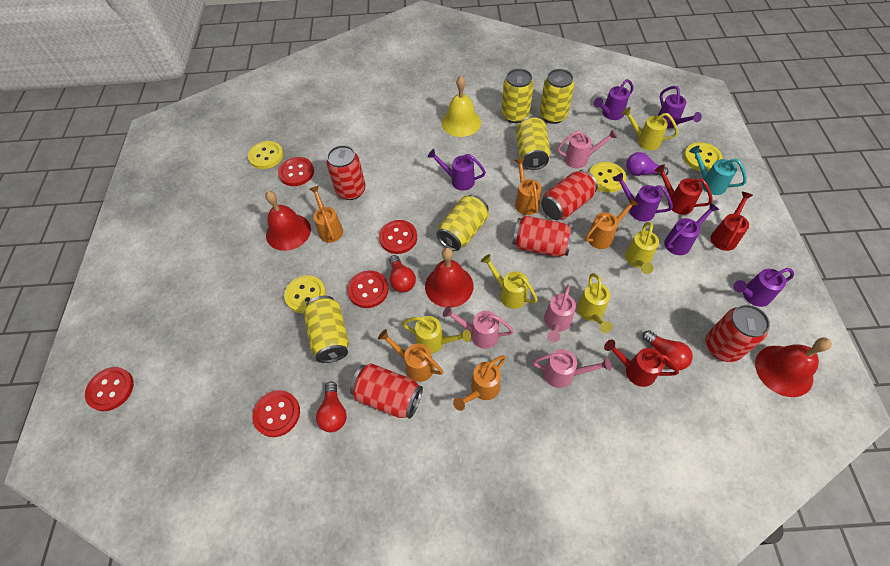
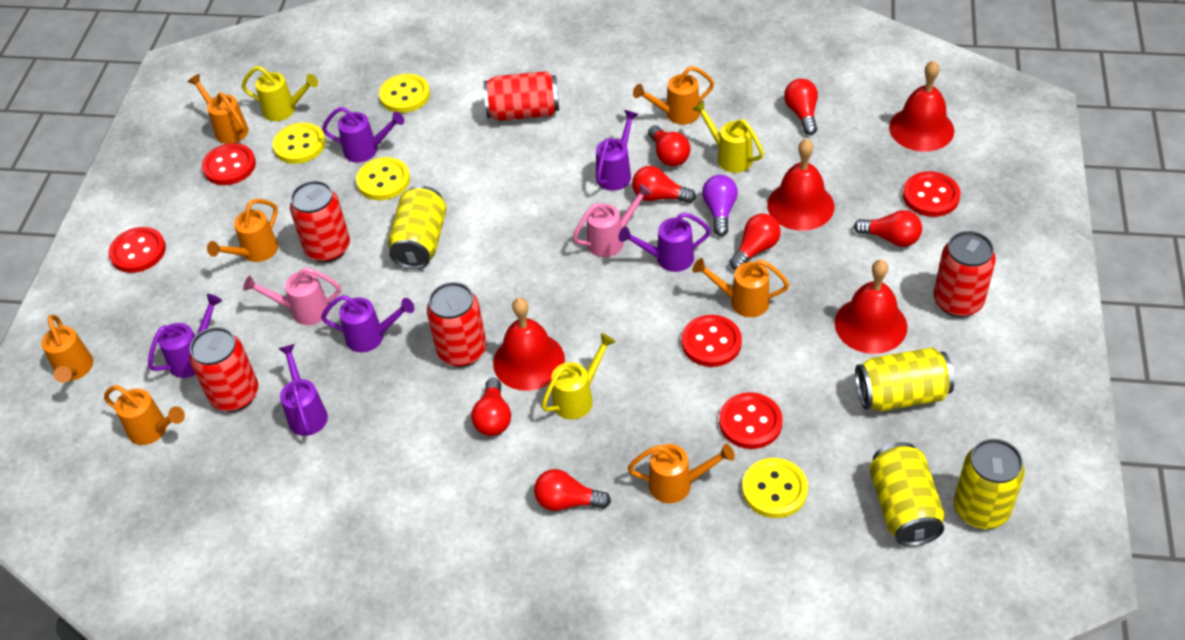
orange watering can: 5 -> 7
pink watering can: 4 -> 2
red bell: 3 -> 4
red light bulb: 3 -> 7
red watering can: 3 -> 0
turquoise watering can: 1 -> 0
yellow bell: 1 -> 0
yellow can: 5 -> 4
yellow watering can: 5 -> 3

